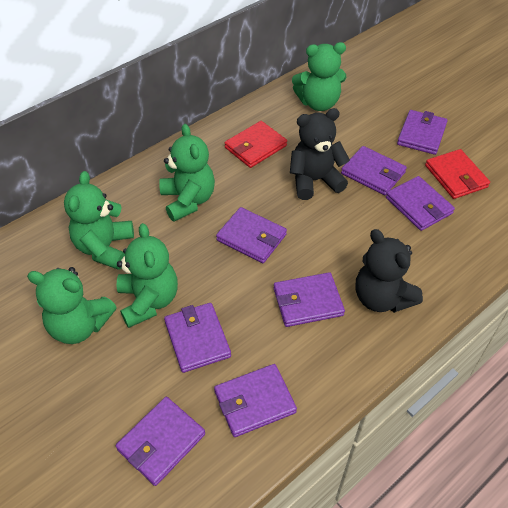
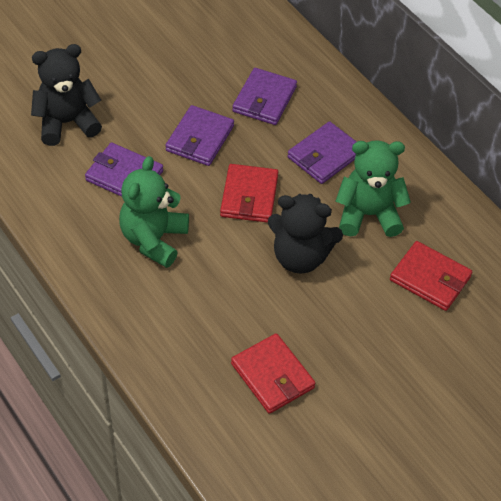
green teddy bear: 5 -> 2
purple wallet: 8 -> 4
red wallet: 2 -> 3

